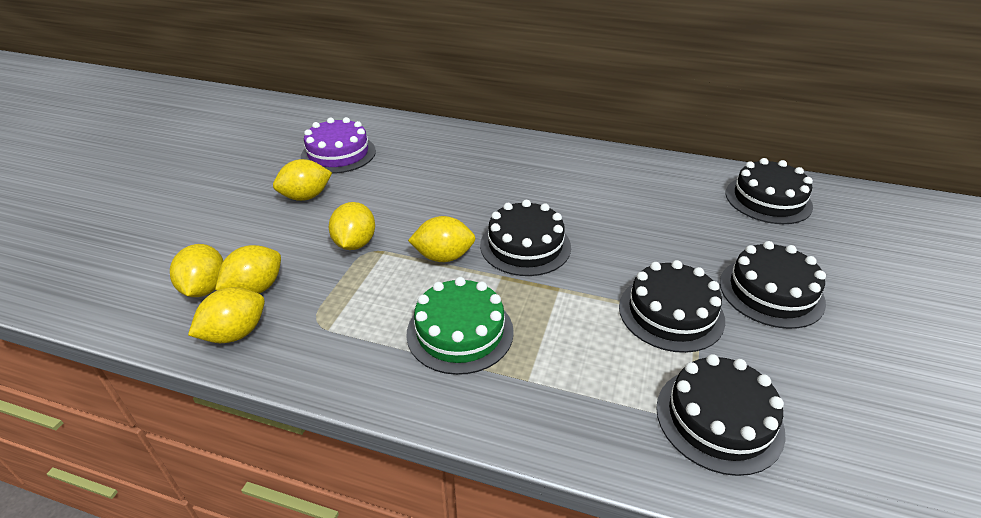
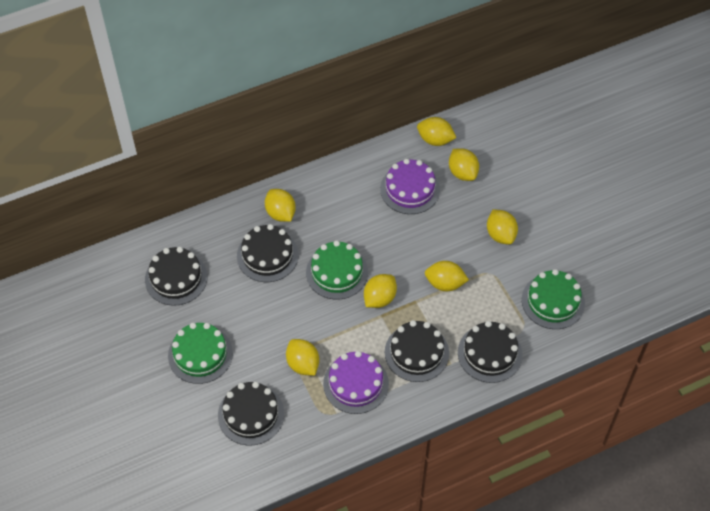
green cake: 1 -> 3
purple cake: 1 -> 2
yellow lemon: 6 -> 7

